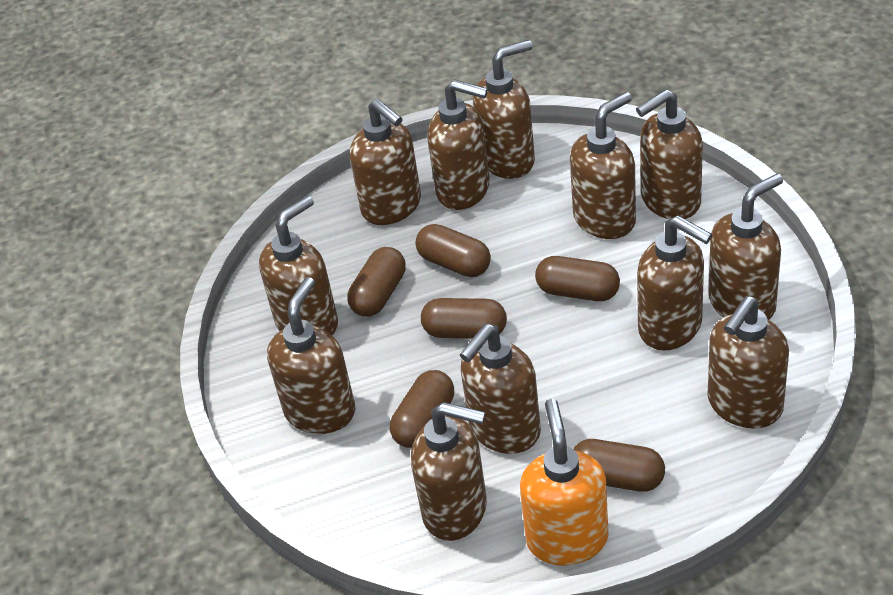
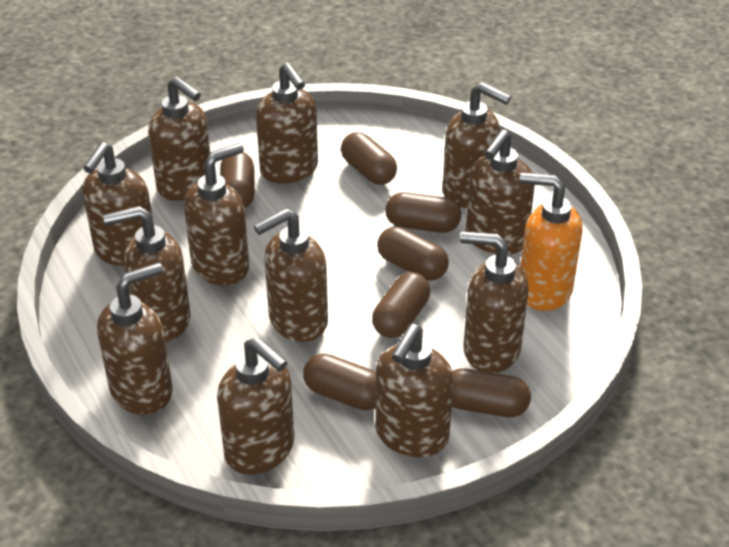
brown capsule: 6 -> 7

